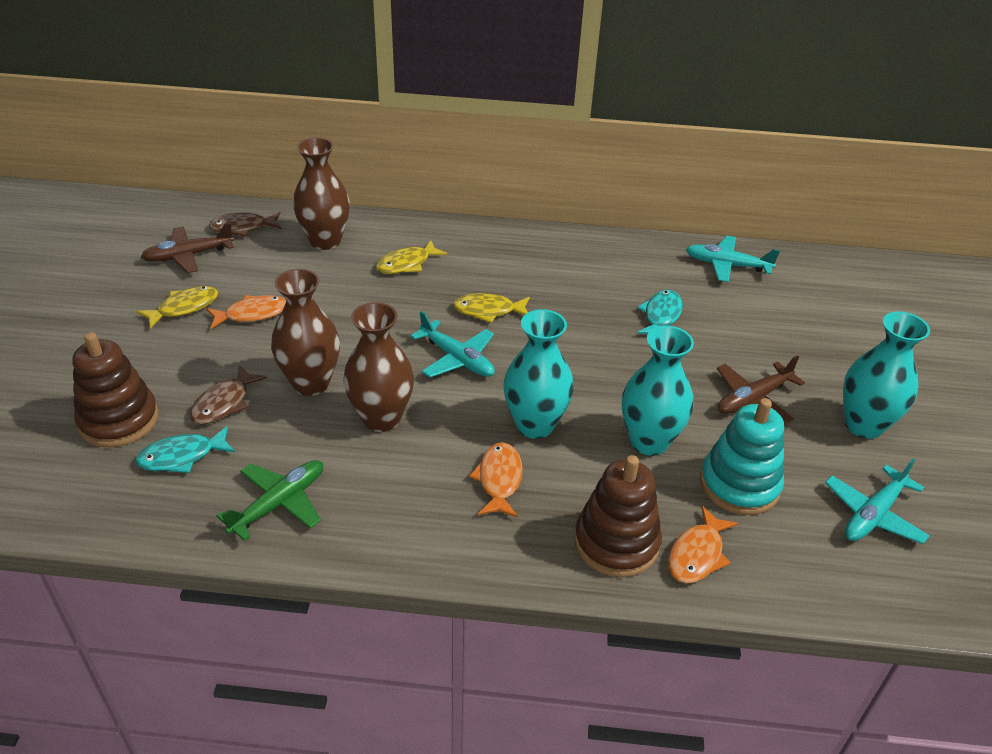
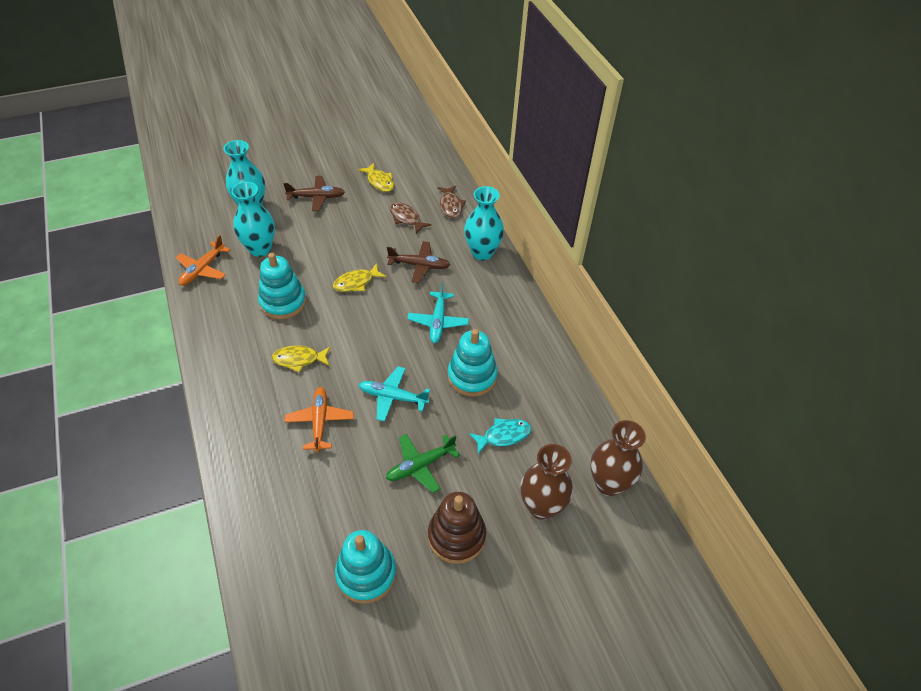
brown stacking toy: 2 -> 1
brown vase: 3 -> 2
orange fish: 3 -> 0
orange plane: 0 -> 2
turquoise fish: 2 -> 1
turquoise plane: 3 -> 2
turquoise stacking toy: 1 -> 3

